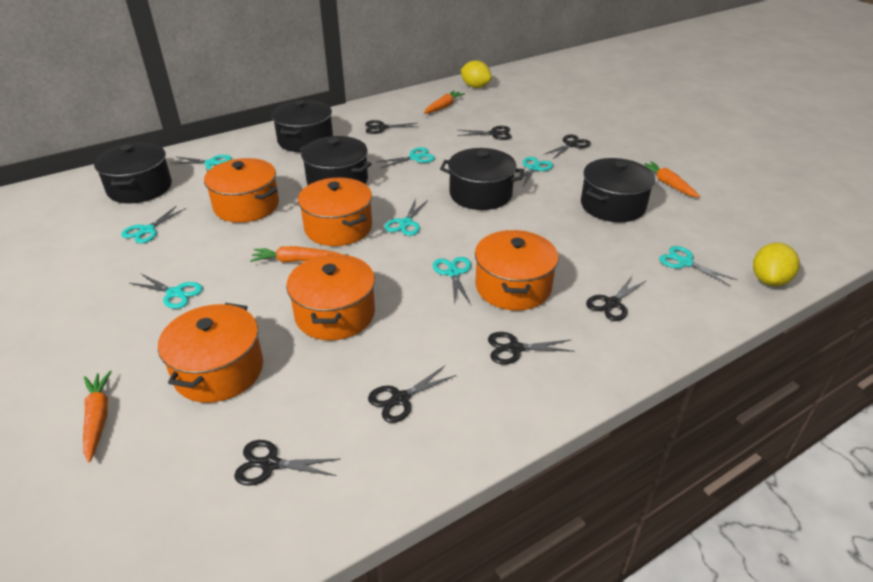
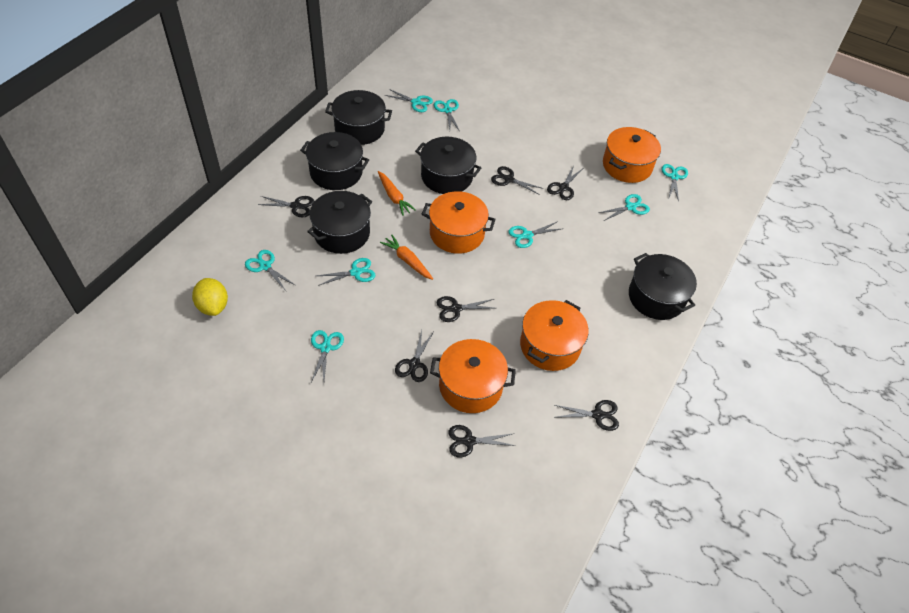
orange carrot: 4 -> 2
orange pot: 5 -> 4
yellow lemon: 2 -> 1

